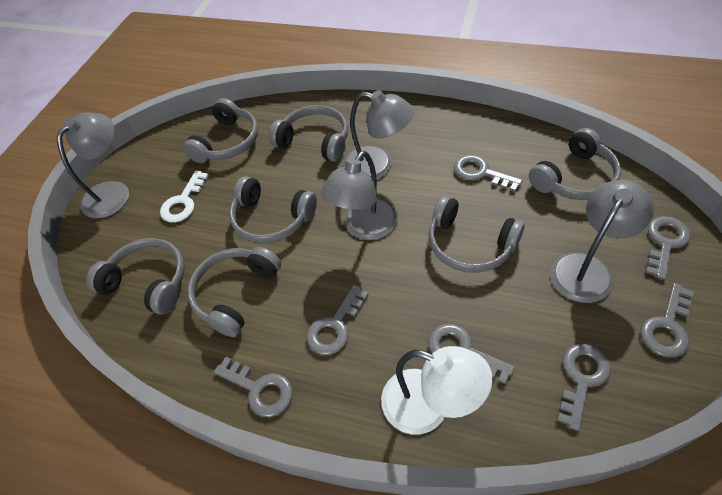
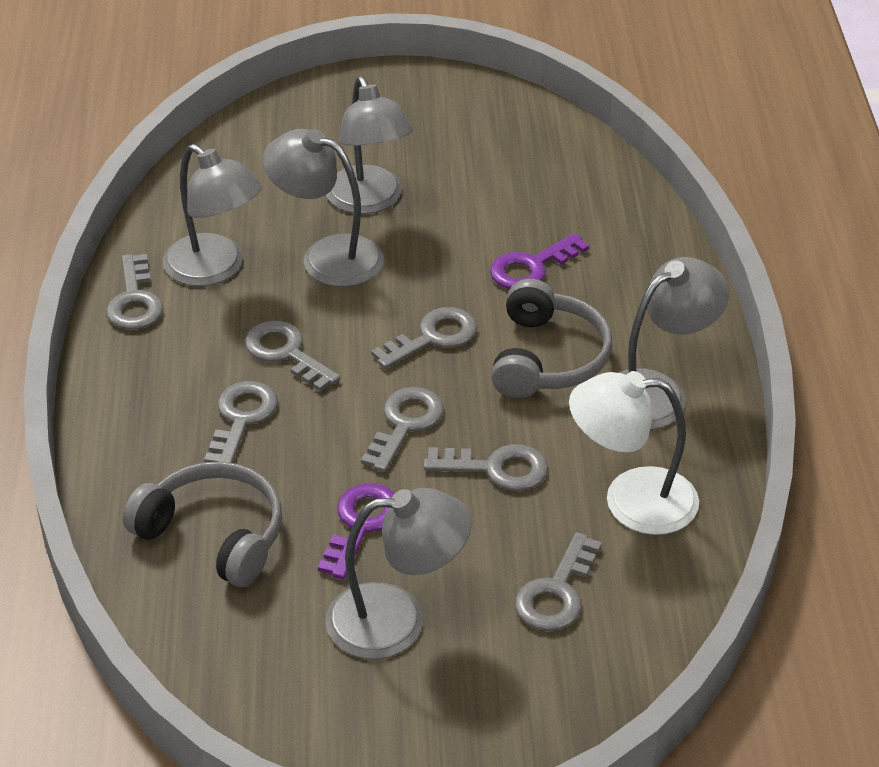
grey headphones: 7 -> 2
grey lamp: 4 -> 5
purple key: 0 -> 2
white key: 1 -> 0

